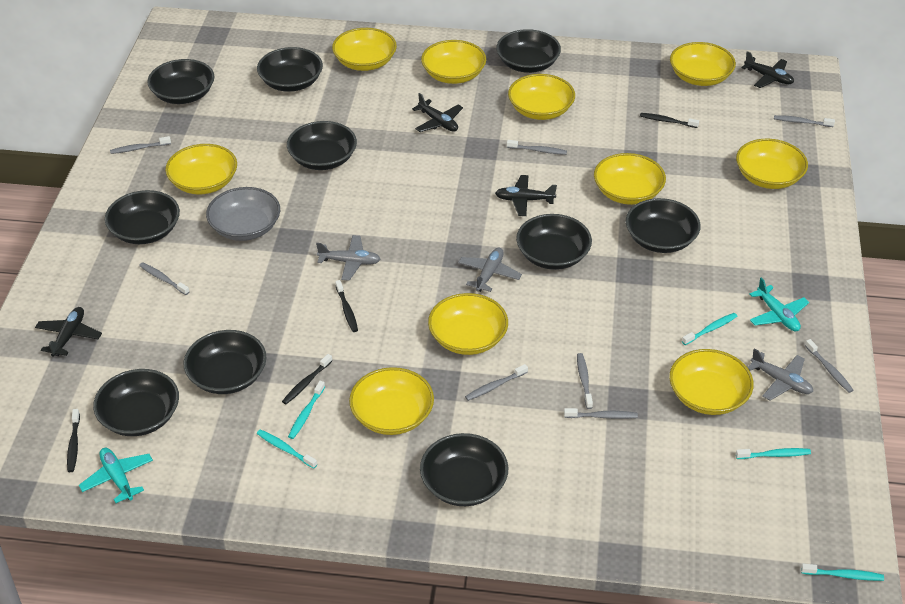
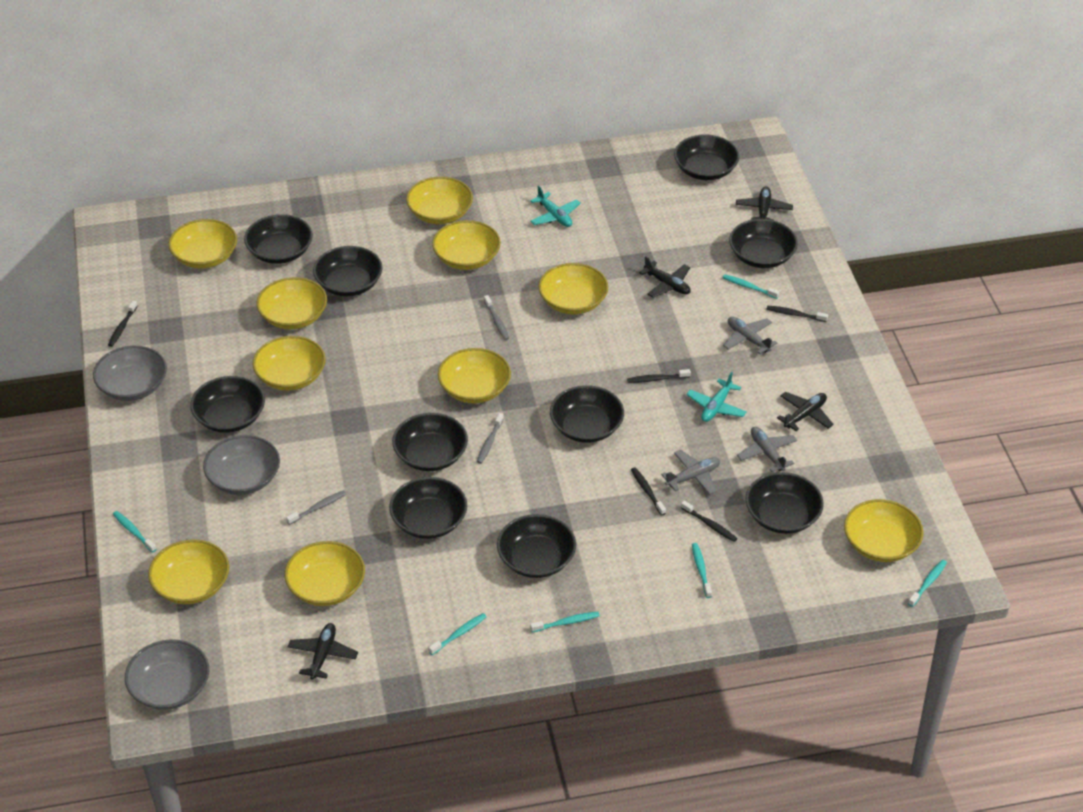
black toothbrush: 4 -> 5
grey bowl: 1 -> 3
grey toothbrush: 8 -> 3
turquoise toothbrush: 5 -> 6

